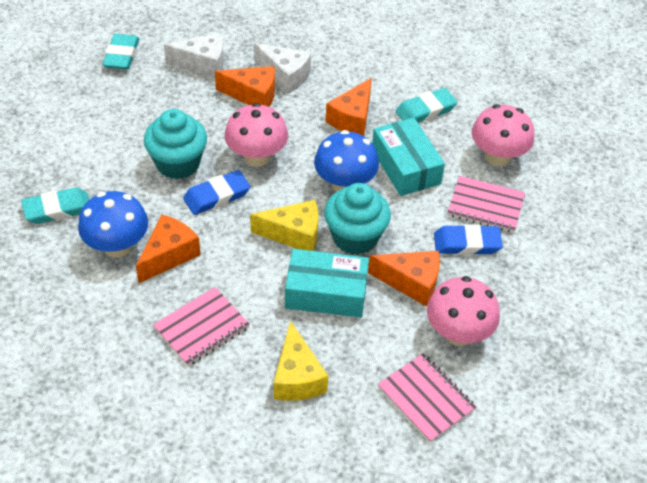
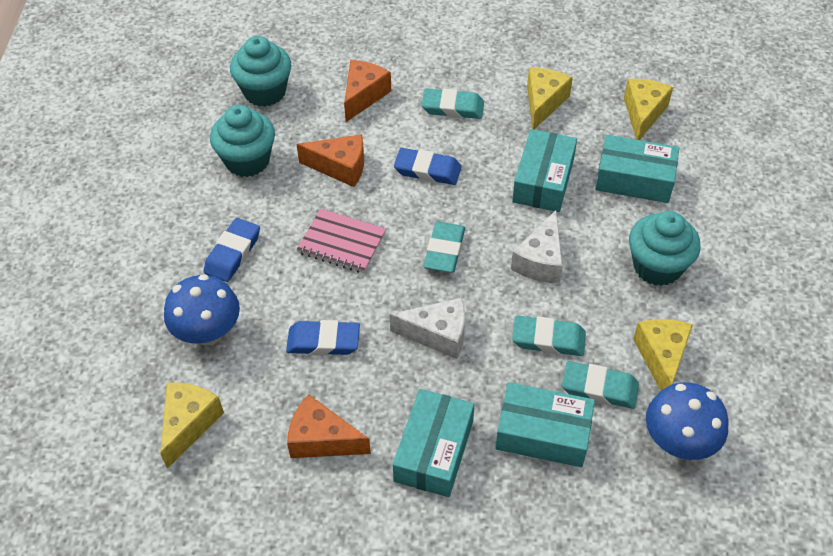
blue eraser: 2 -> 3
orange cheese: 4 -> 3
pink mushroom: 3 -> 0
pink notebook: 3 -> 1
turquoise box: 2 -> 4
turquoise cupcake: 2 -> 3
turquoise eraser: 3 -> 4
yellow cheese: 2 -> 4

